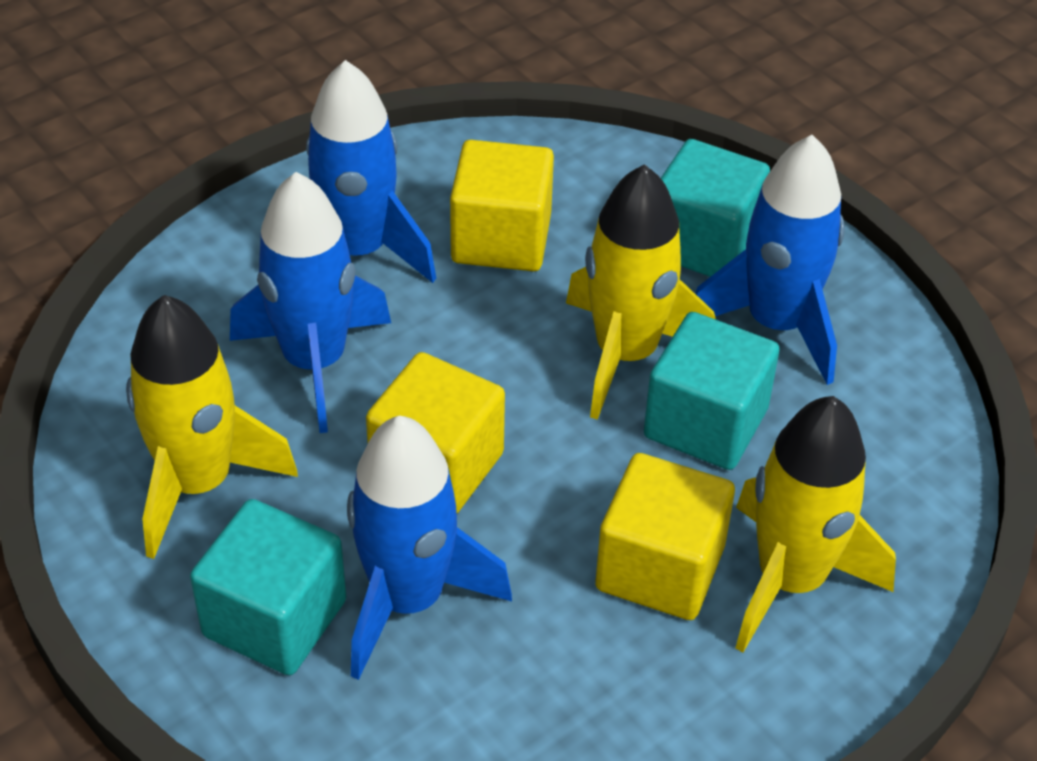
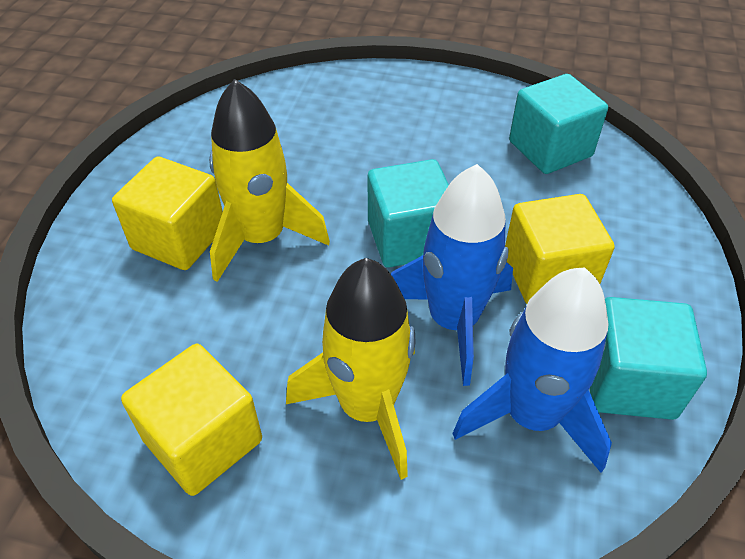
blue rocket: 4 -> 2
yellow rocket: 3 -> 2

